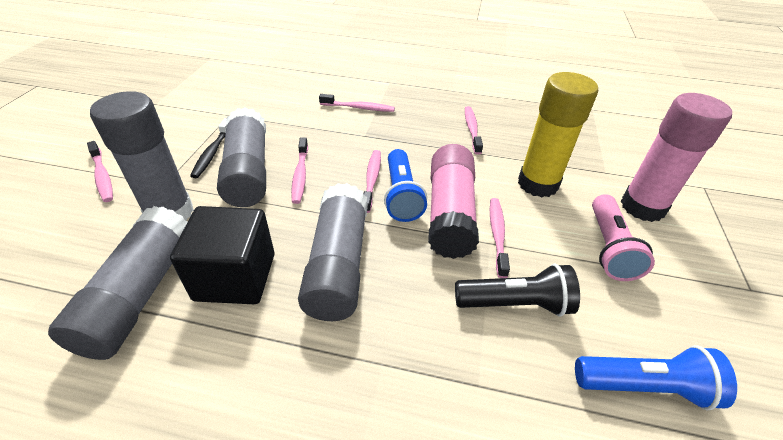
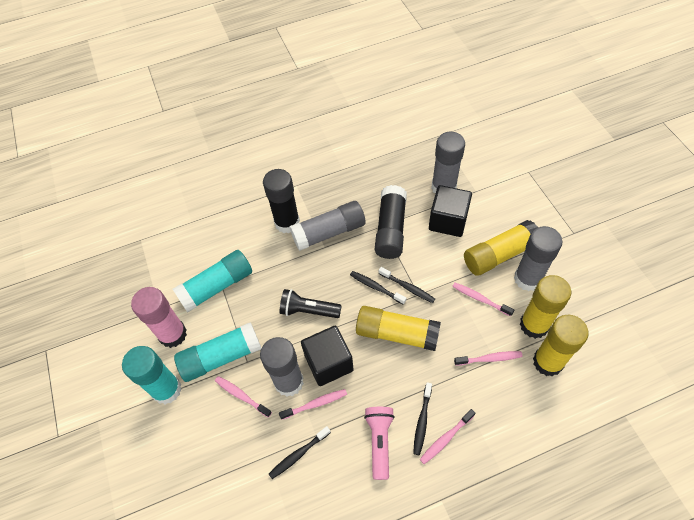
black cube: 1 -> 2
black glue stick: 0 -> 2
black toothbrush: 1 -> 4
blue flashlight: 2 -> 0
pink glue stick: 2 -> 1
pink toothbrush: 6 -> 5
turquoise glue stick: 0 -> 3
yellow glue stick: 1 -> 4

